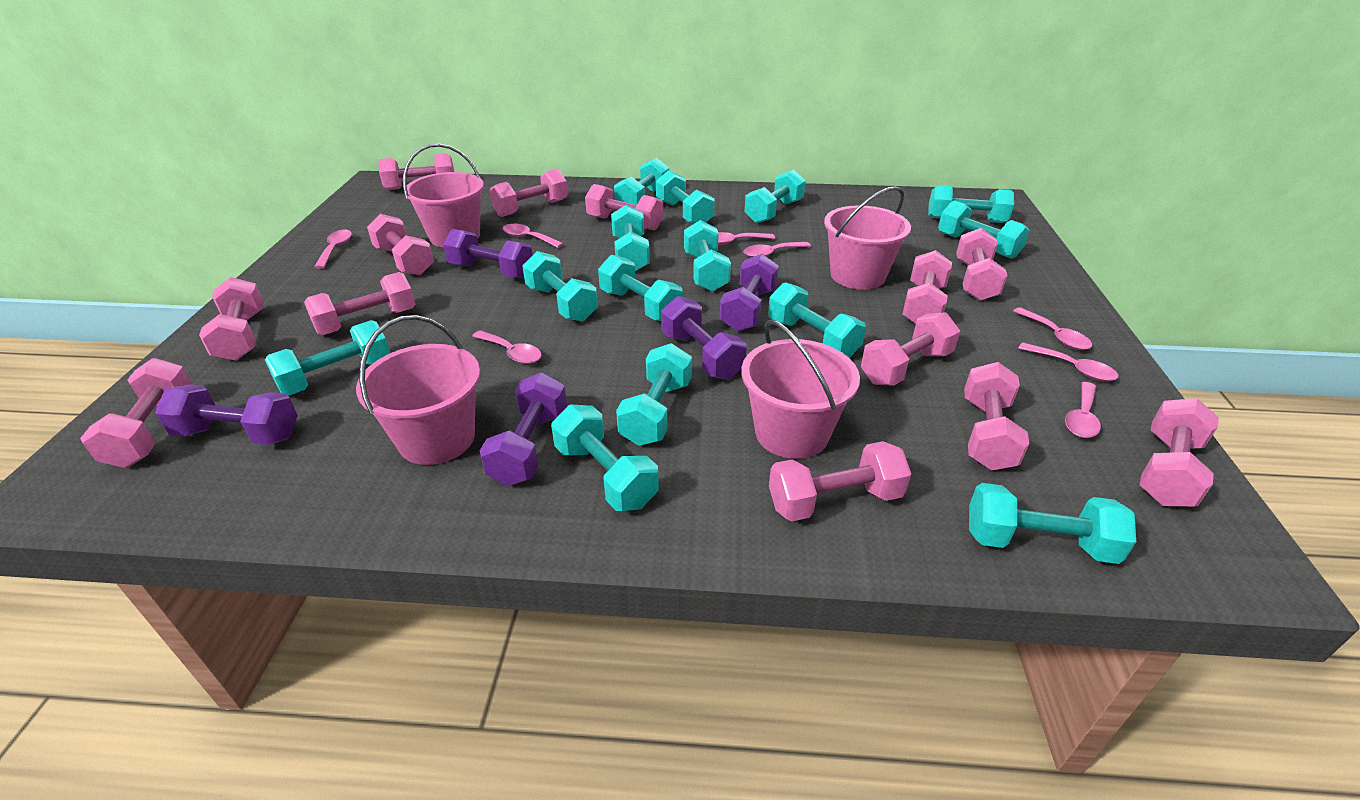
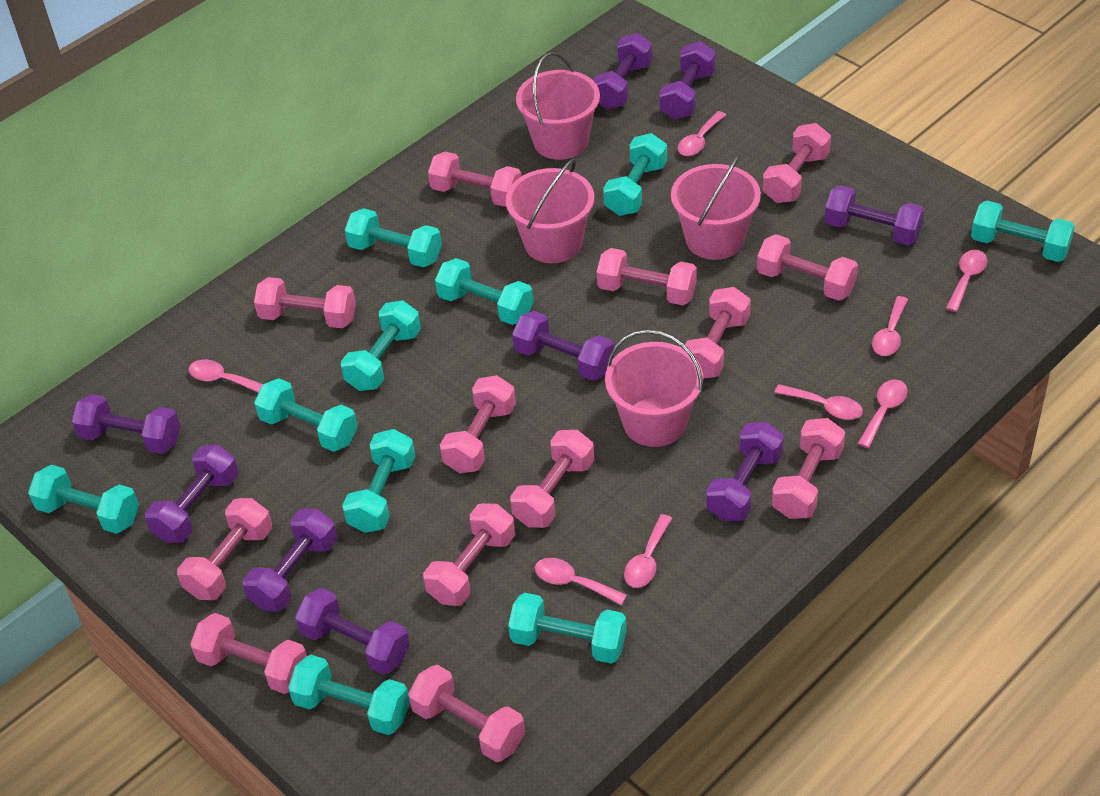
purple dumbbell: 5 -> 9
turquoise dumbbell: 14 -> 10

